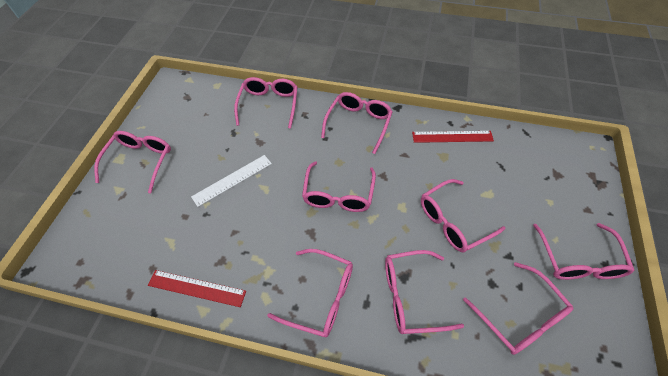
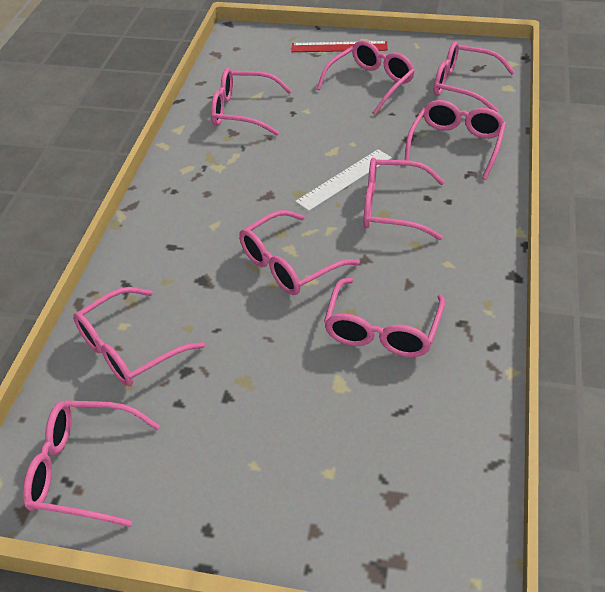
red ruler: 2 -> 1

